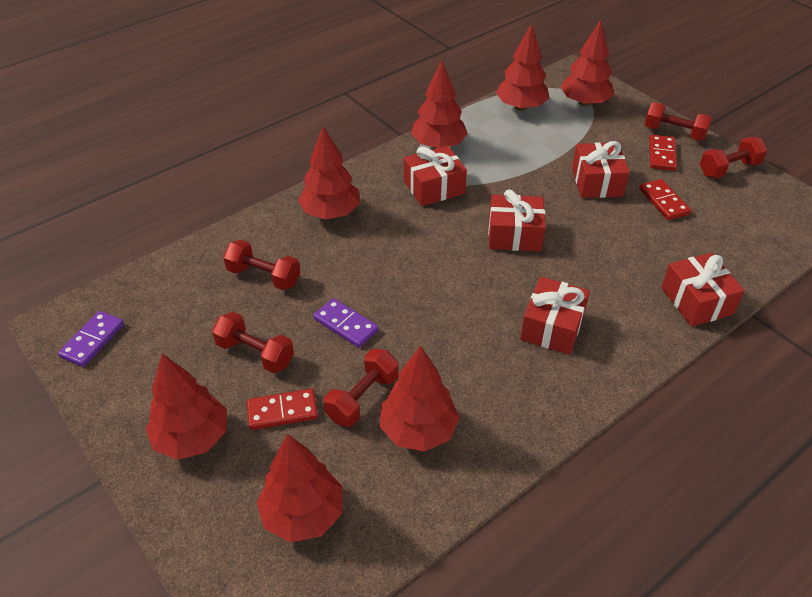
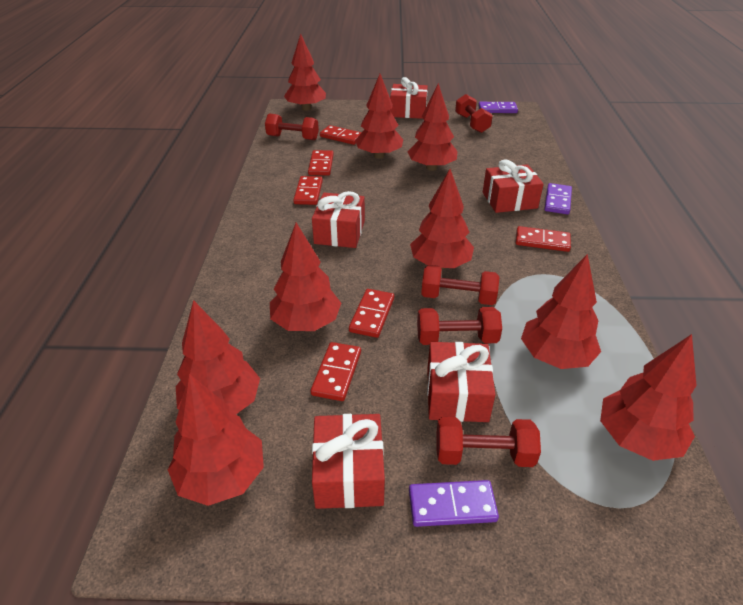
purple domino: 2 -> 3
red domino: 3 -> 6
red tree: 7 -> 9

